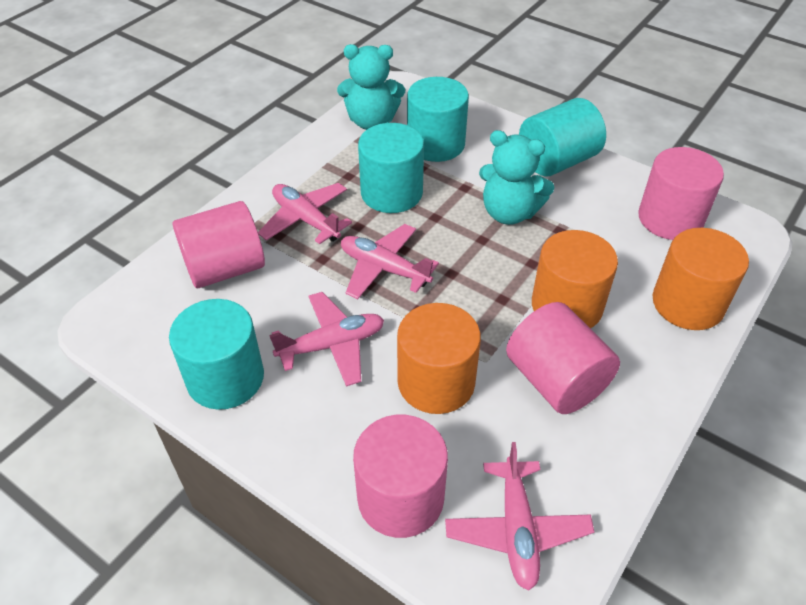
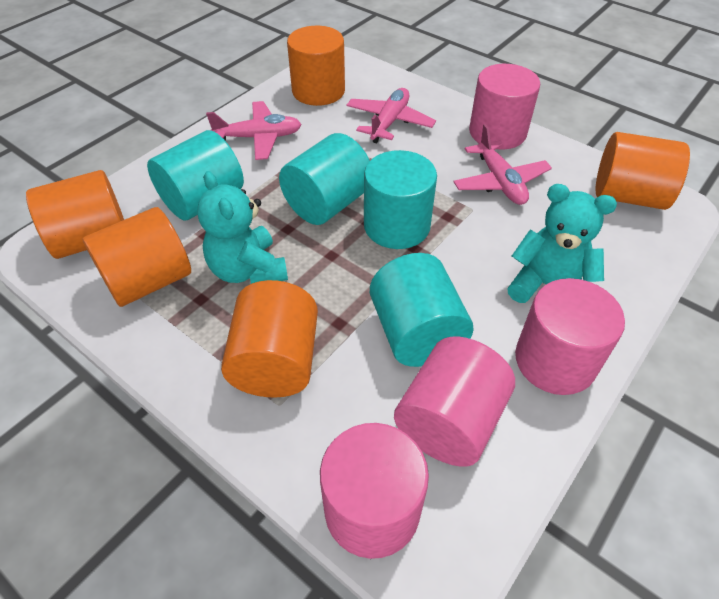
orange cylinder: 3 -> 5
pink plane: 4 -> 3

